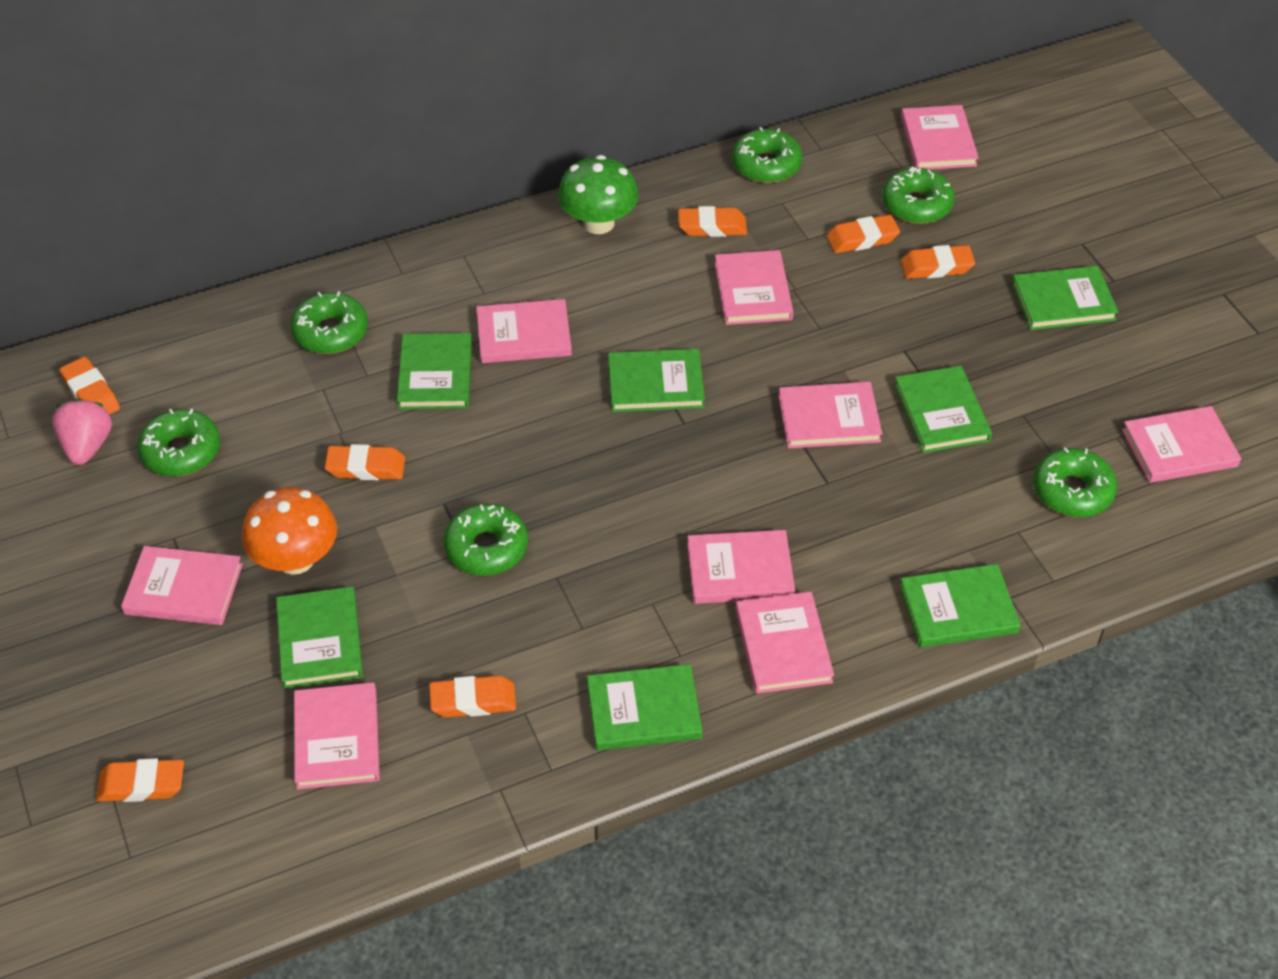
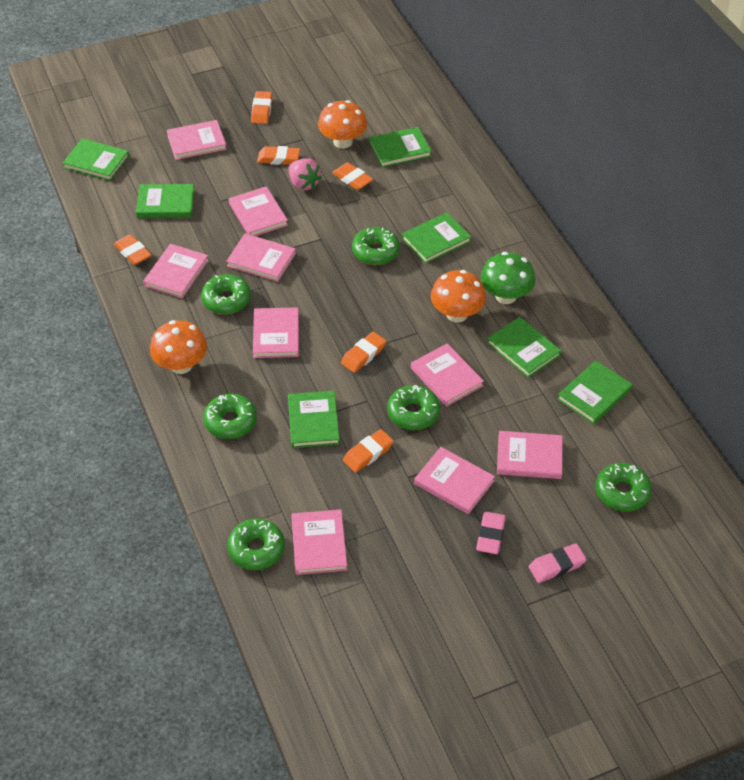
orange eraser: 7 -> 6
orange mushroom: 1 -> 3
pink eraser: 0 -> 2

